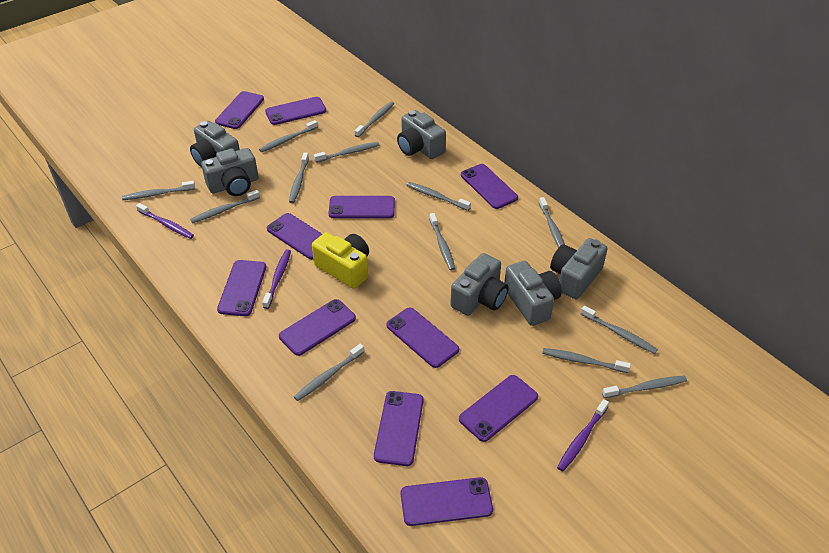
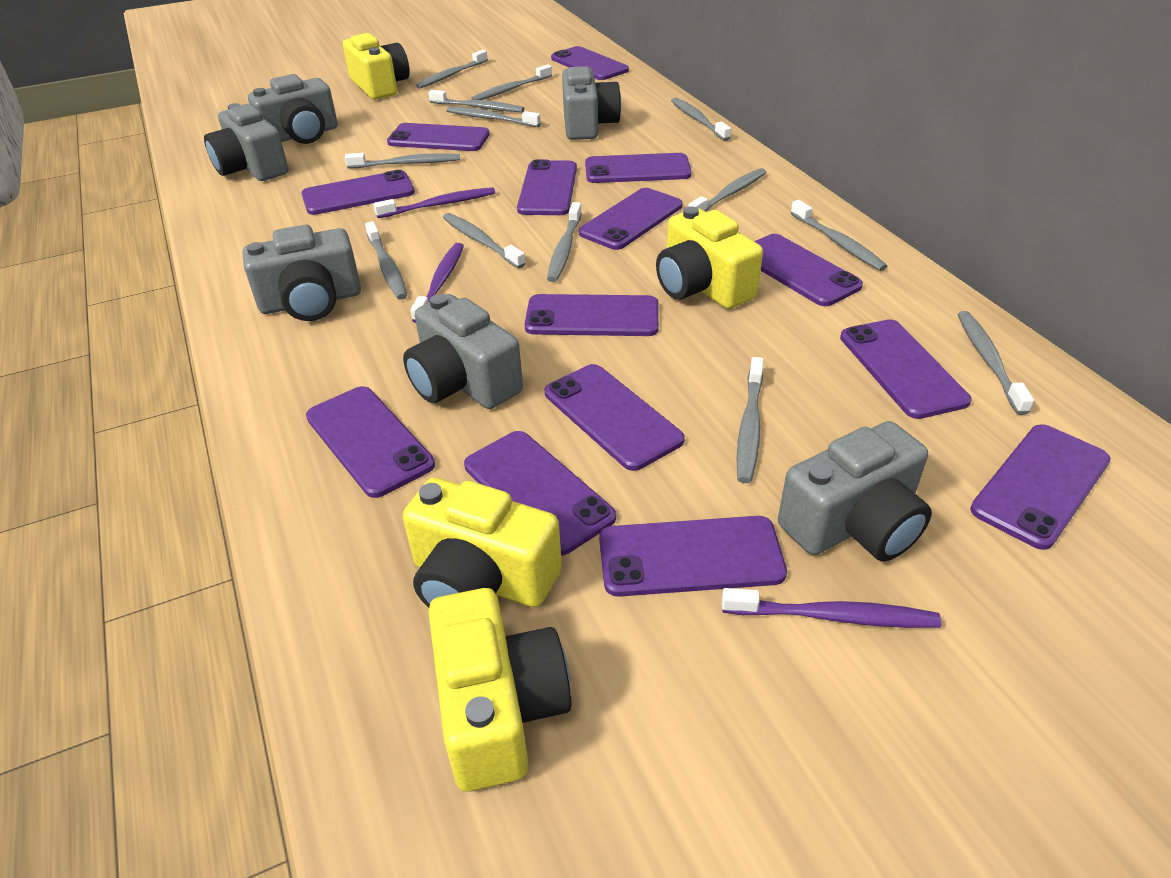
purple phone: 11 -> 14
yellow camera: 1 -> 4

